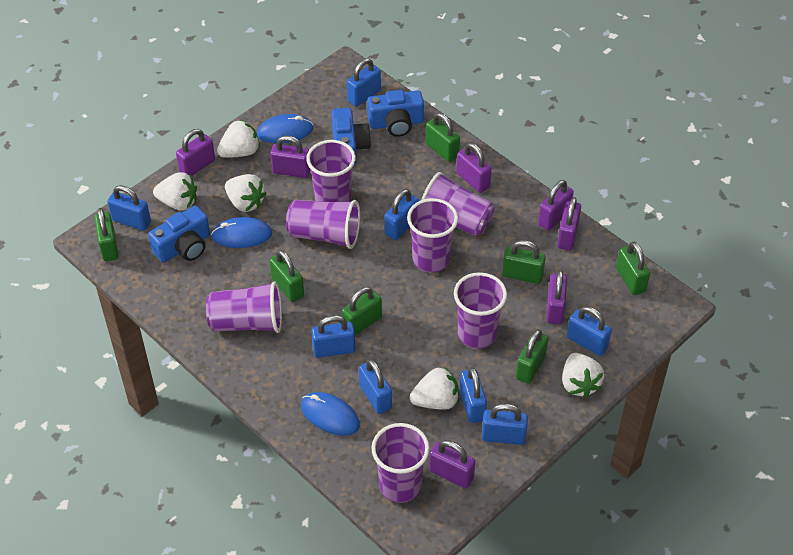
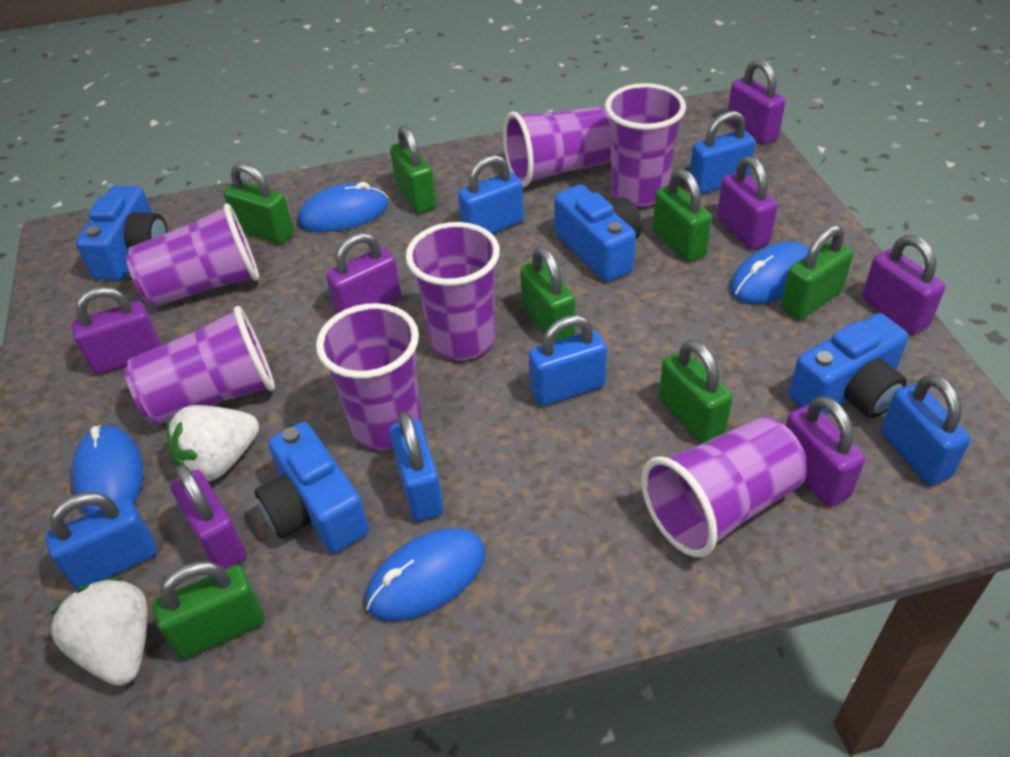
blue camera: 3 -> 4
blue mouse: 3 -> 4
blue padlock: 8 -> 6
white strawberry: 5 -> 2

